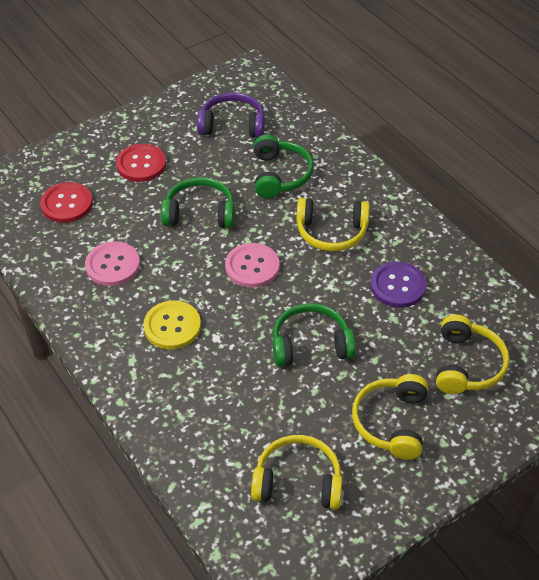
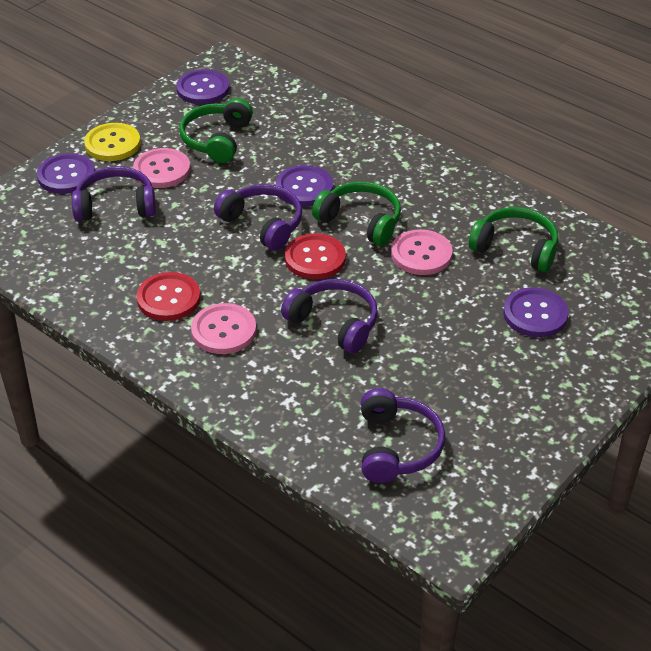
pink button: 2 -> 3
purple button: 1 -> 4
purple headphones: 1 -> 4
yellow headphones: 4 -> 0

